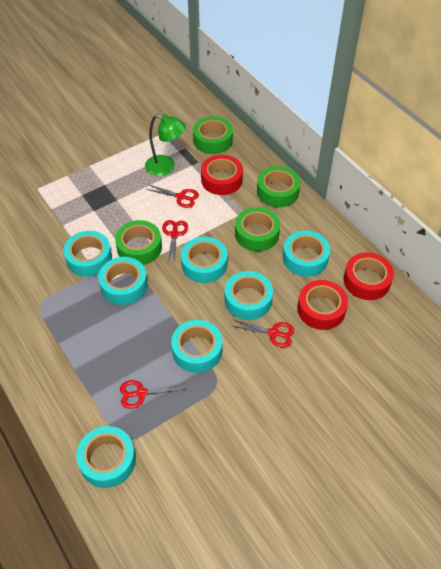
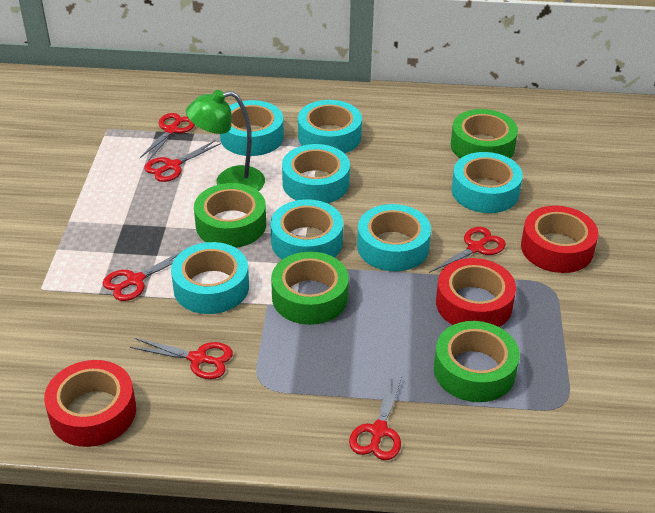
red scissors: 4 -> 6

